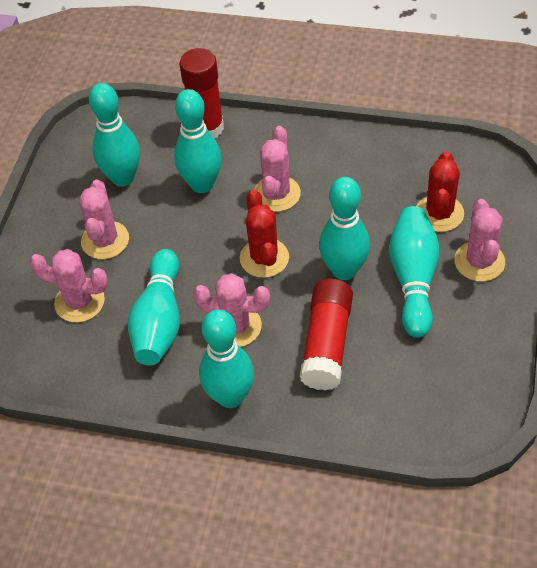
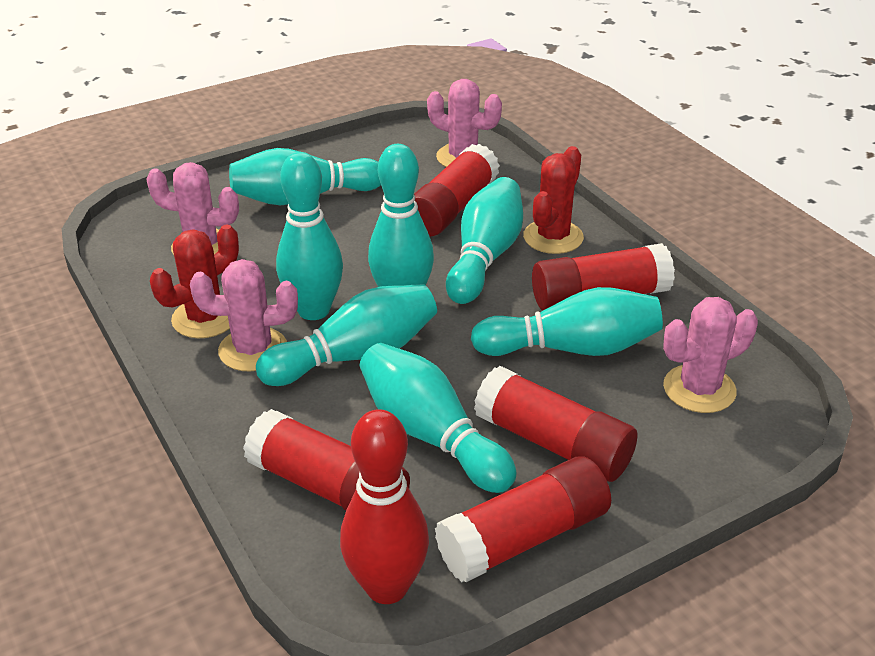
pink cactus: 5 -> 4
red bowling pin: 0 -> 1
red glue stick: 2 -> 5
turquoise bowling pin: 6 -> 7

